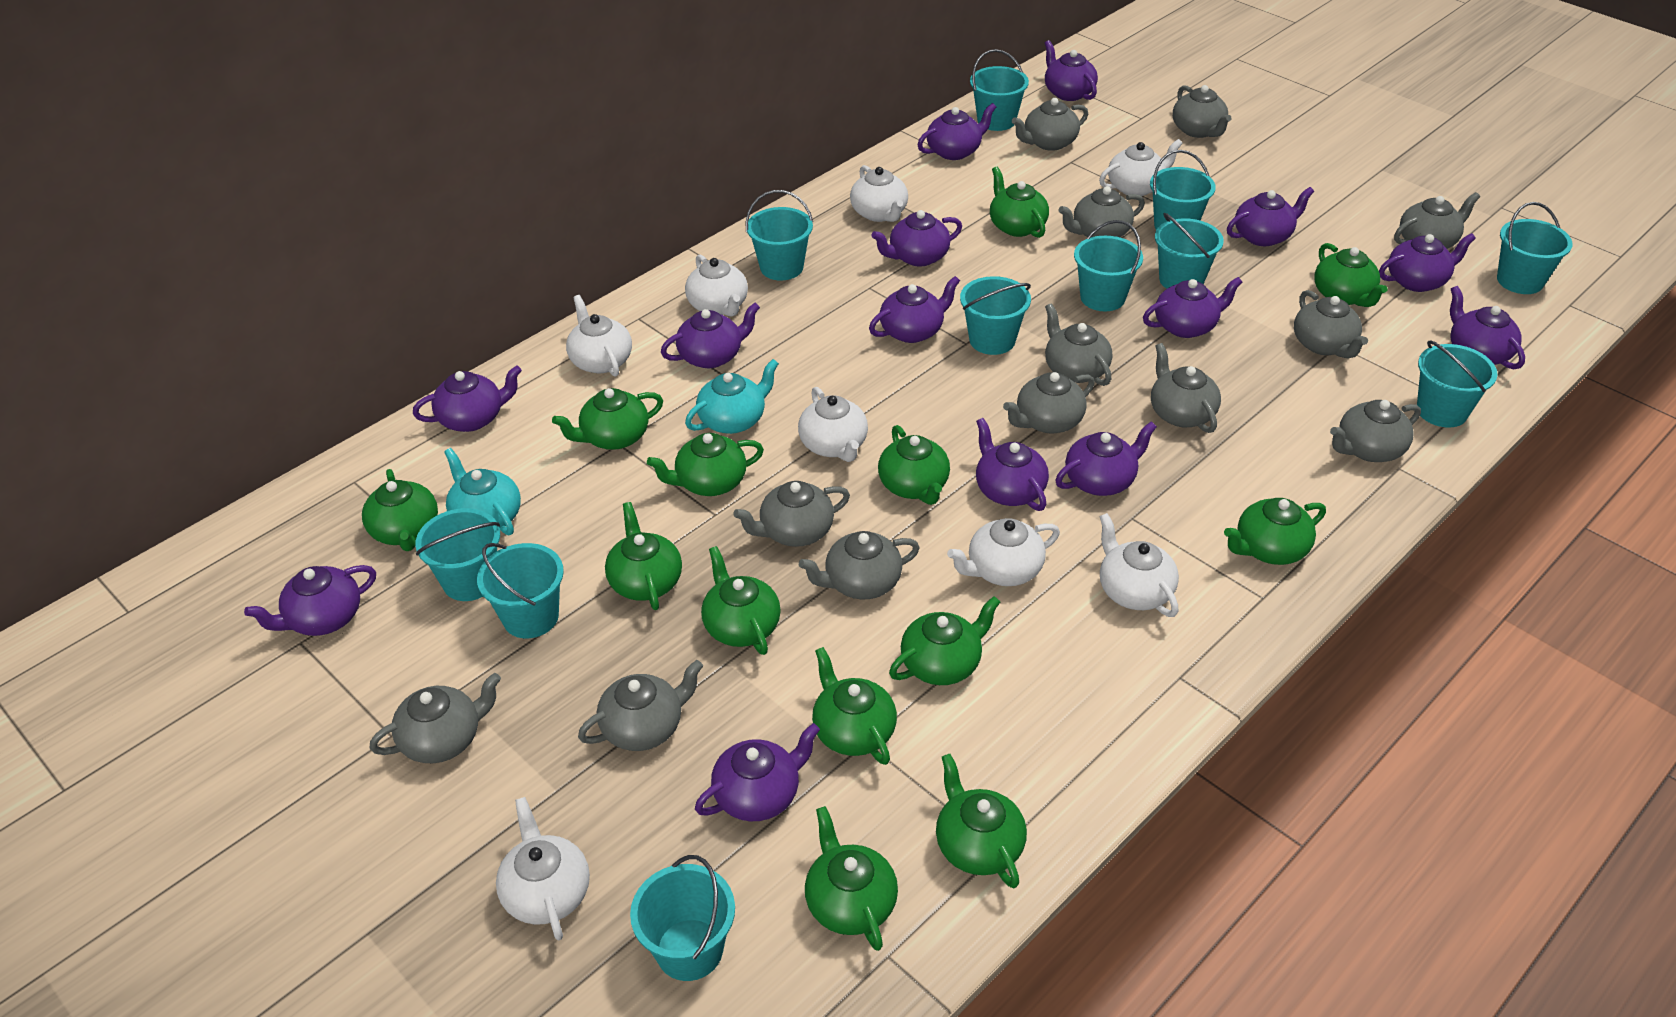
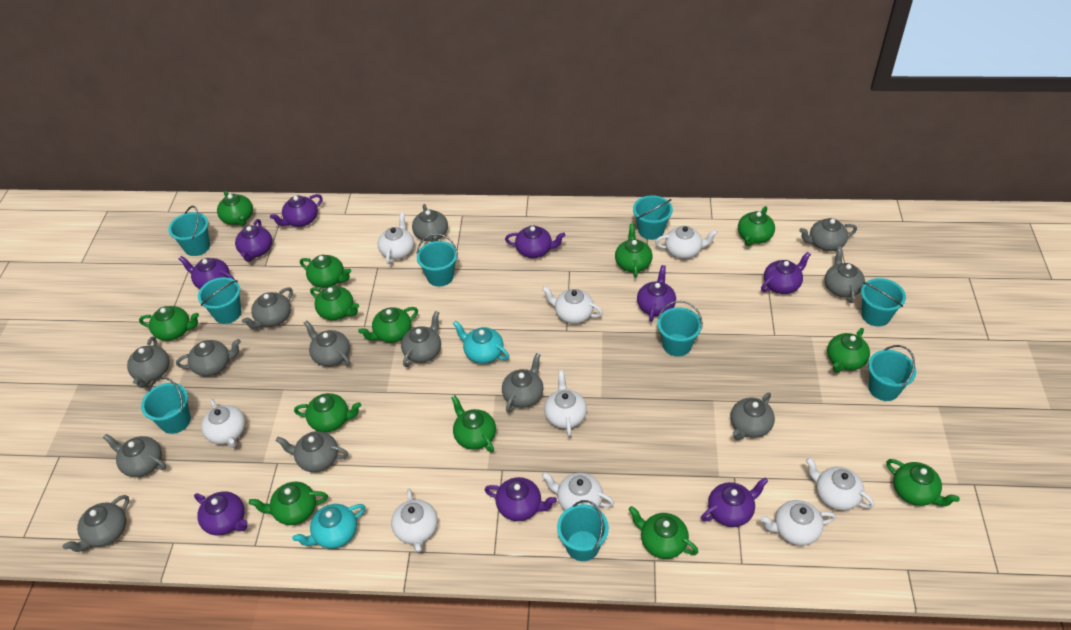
purple teapot: 14 -> 9
turquoise bucket: 11 -> 9
white teapot: 8 -> 9

